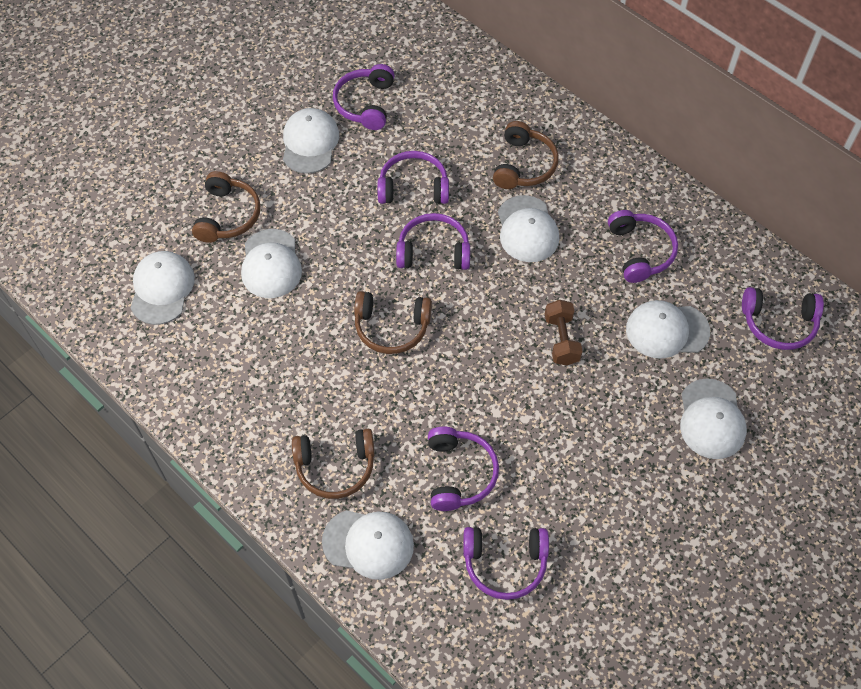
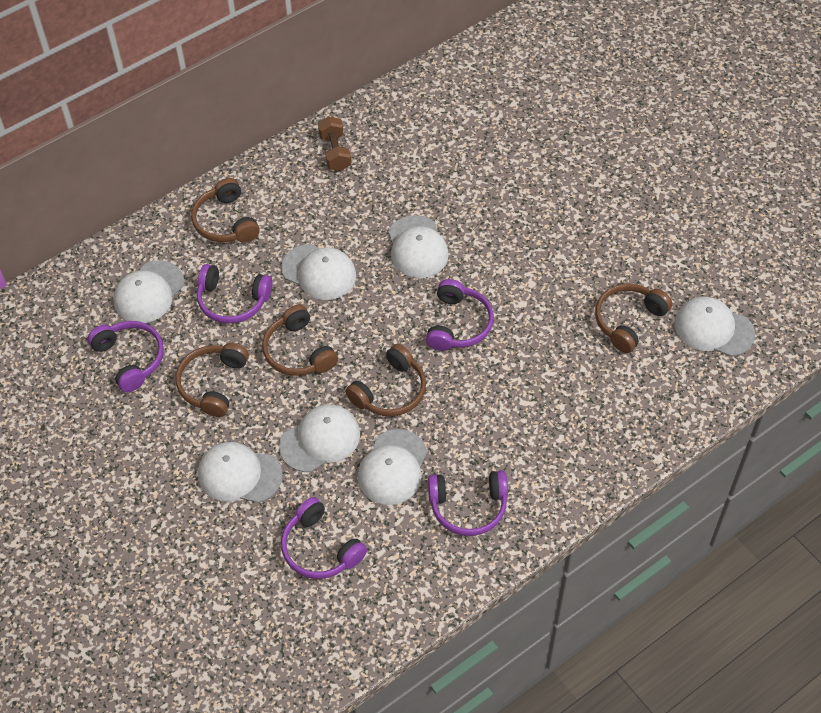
brown headphones: 4 -> 5
purple headphones: 7 -> 5

